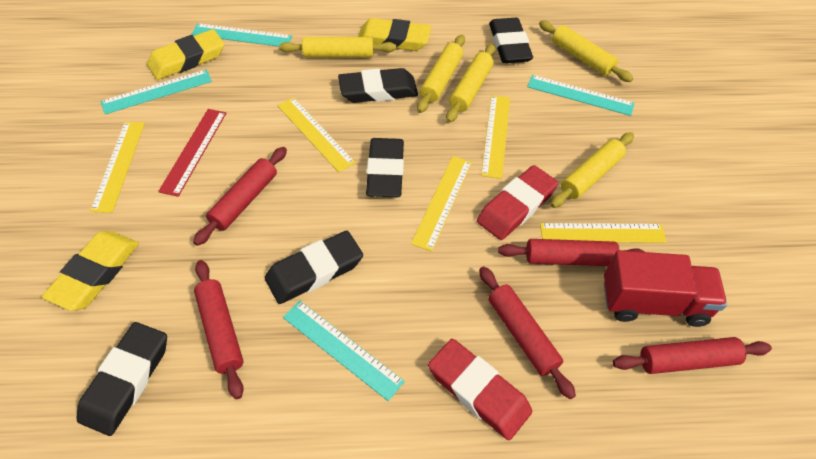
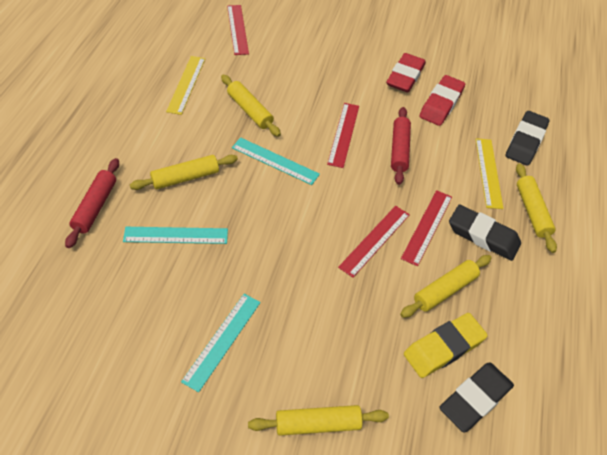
black eraser: 5 -> 3
red rolling pin: 5 -> 2
red ruler: 1 -> 4
red truck: 1 -> 0
turquoise ruler: 4 -> 3
yellow eraser: 3 -> 1
yellow ruler: 5 -> 2

